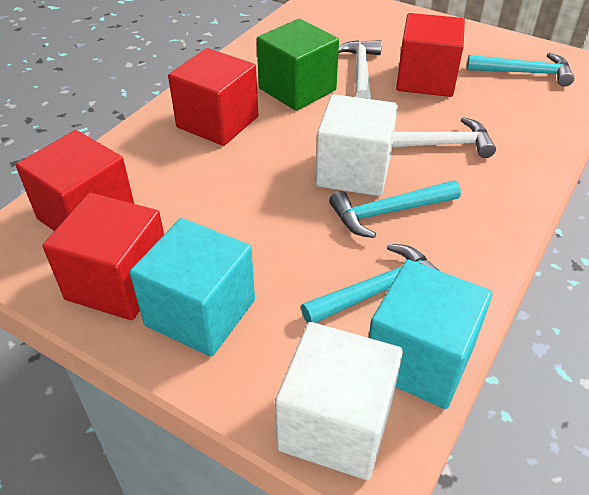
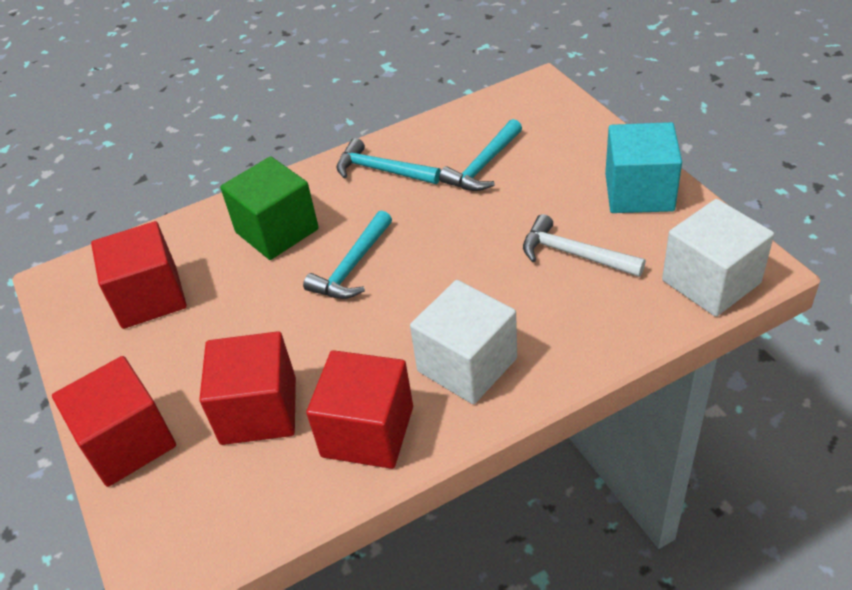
turquoise cube: 2 -> 1
white hammer: 2 -> 1

